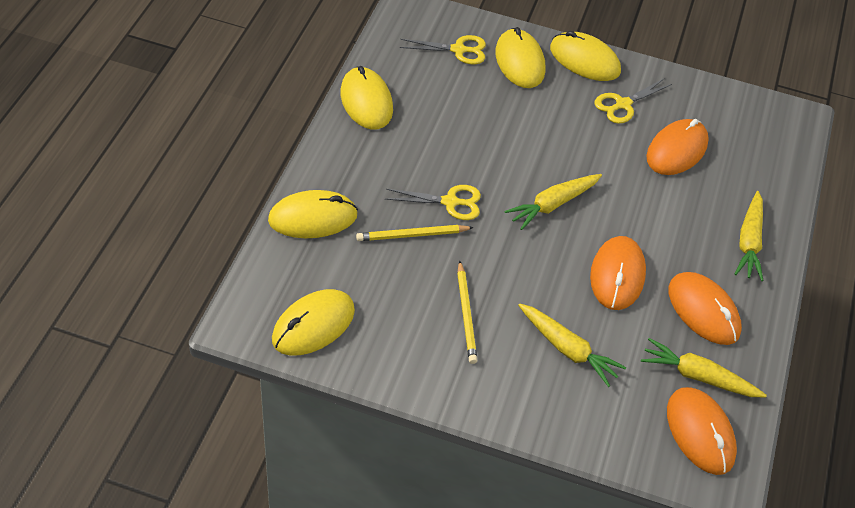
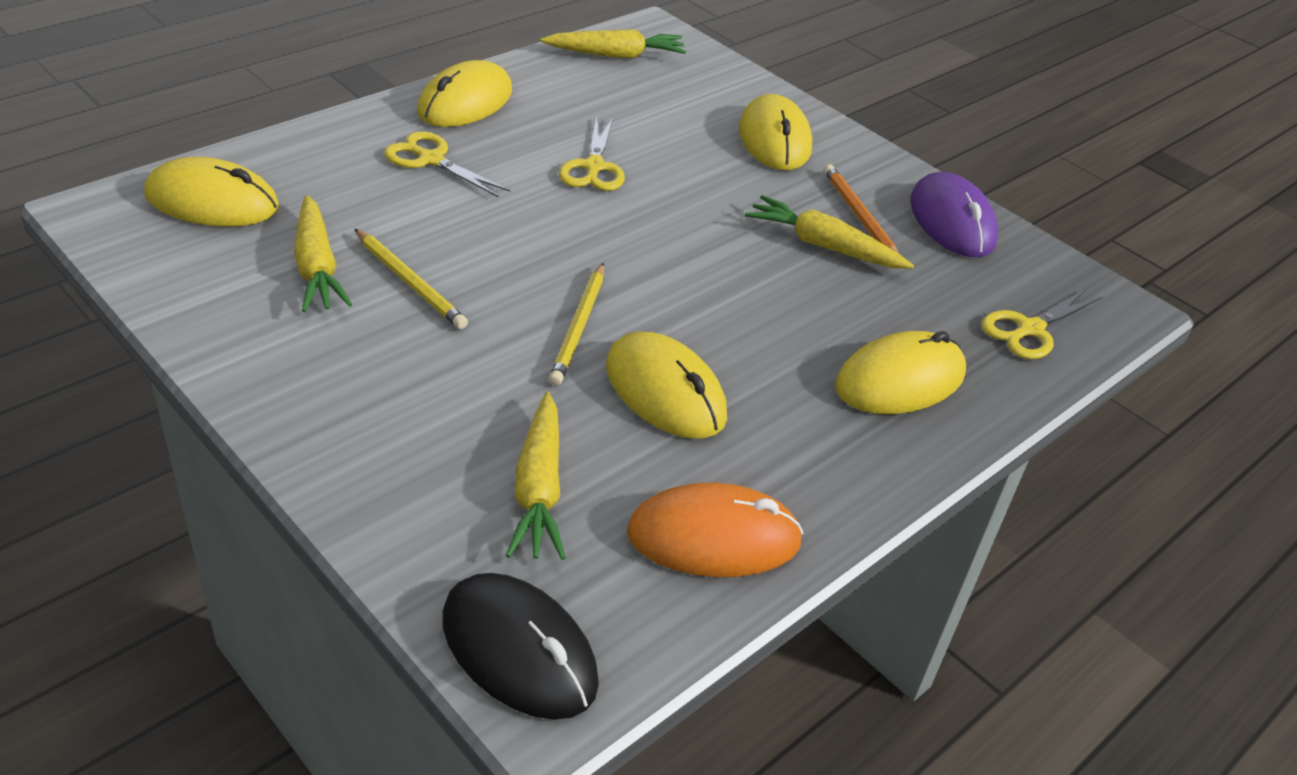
black mouse: 0 -> 1
orange mouse: 4 -> 1
orange pencil: 0 -> 1
purple mouse: 0 -> 1

